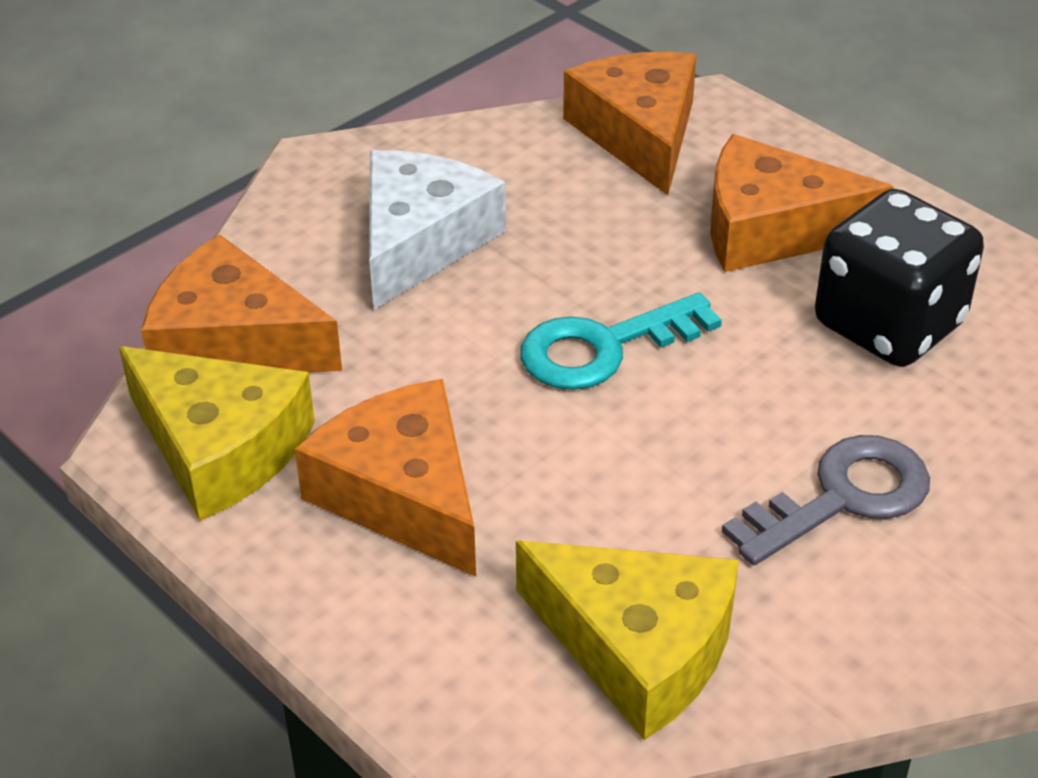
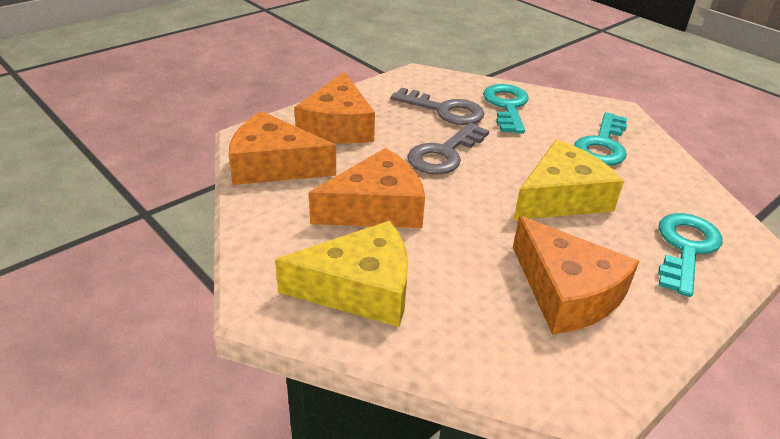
black dice: 1 -> 0
grey key: 1 -> 2
turquoise key: 1 -> 3
white cheese: 1 -> 0

